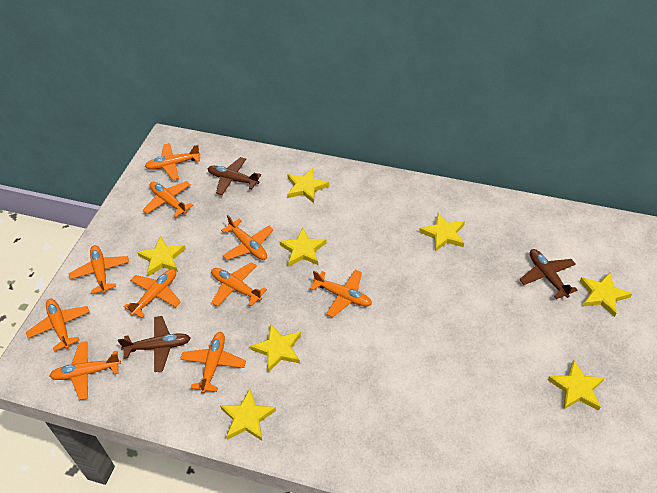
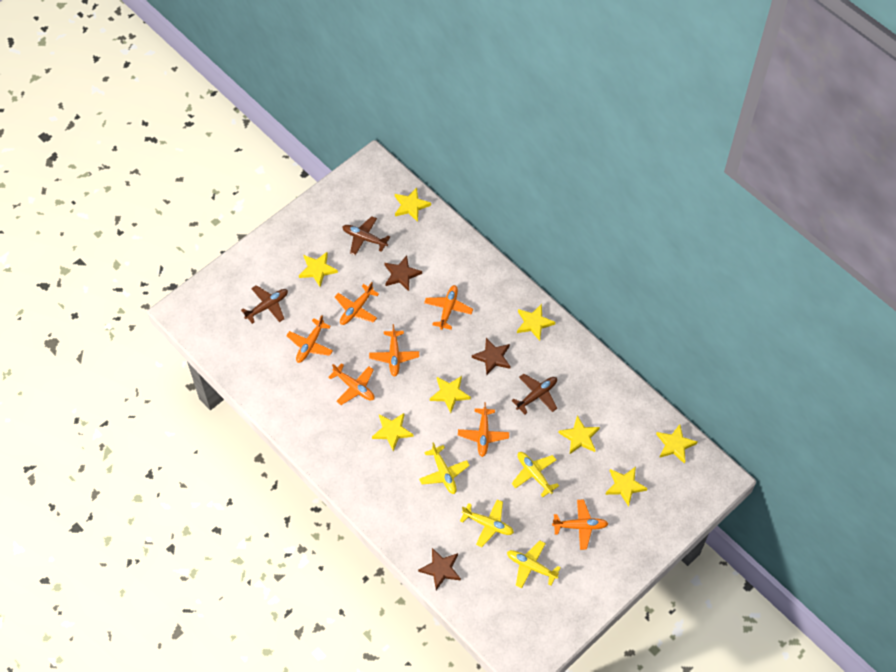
brown star: 0 -> 3
orange plane: 10 -> 7
yellow plane: 0 -> 4

